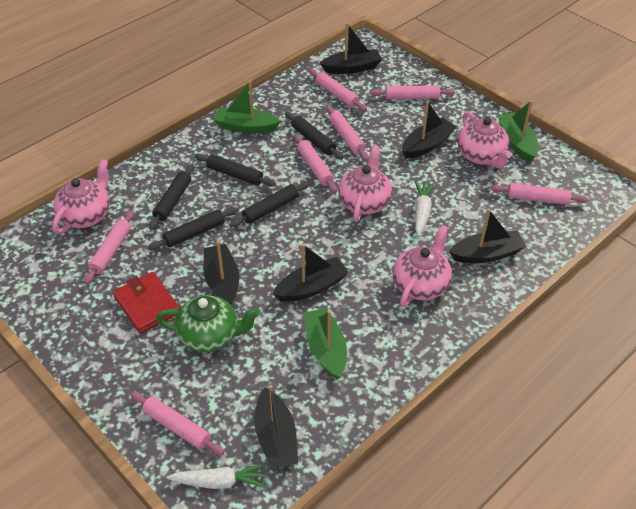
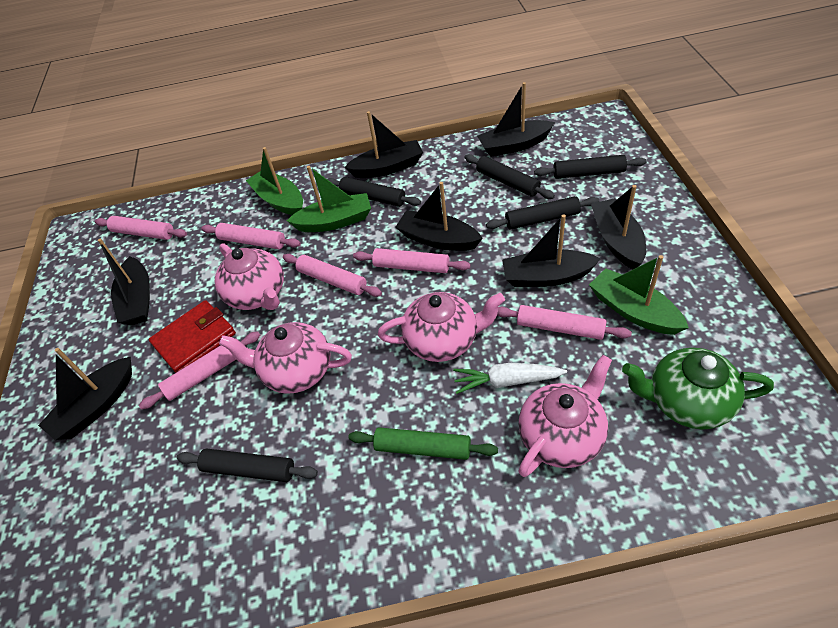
black boat: 6 -> 7
green rolling pin: 0 -> 1
pink rolling pin: 7 -> 6
white carrot: 2 -> 1

